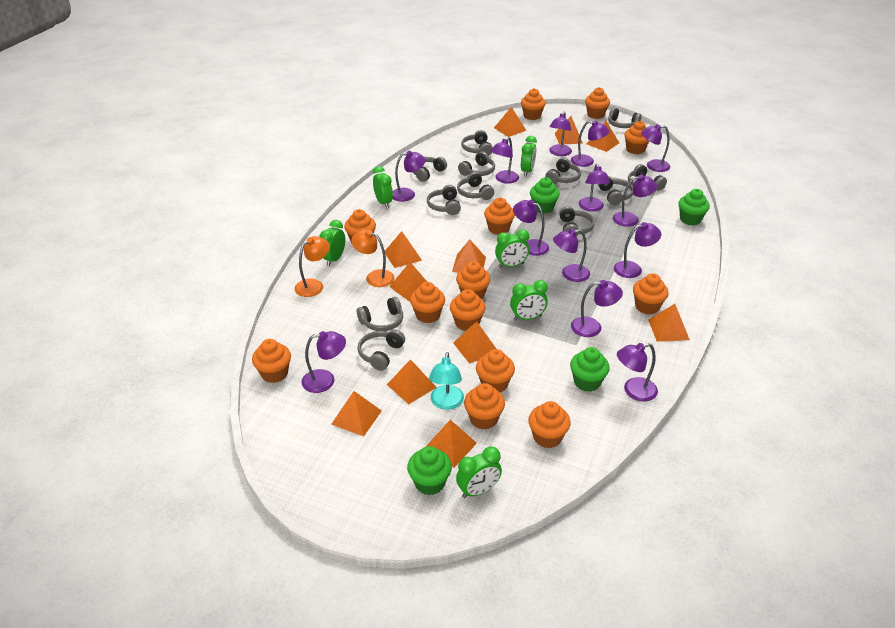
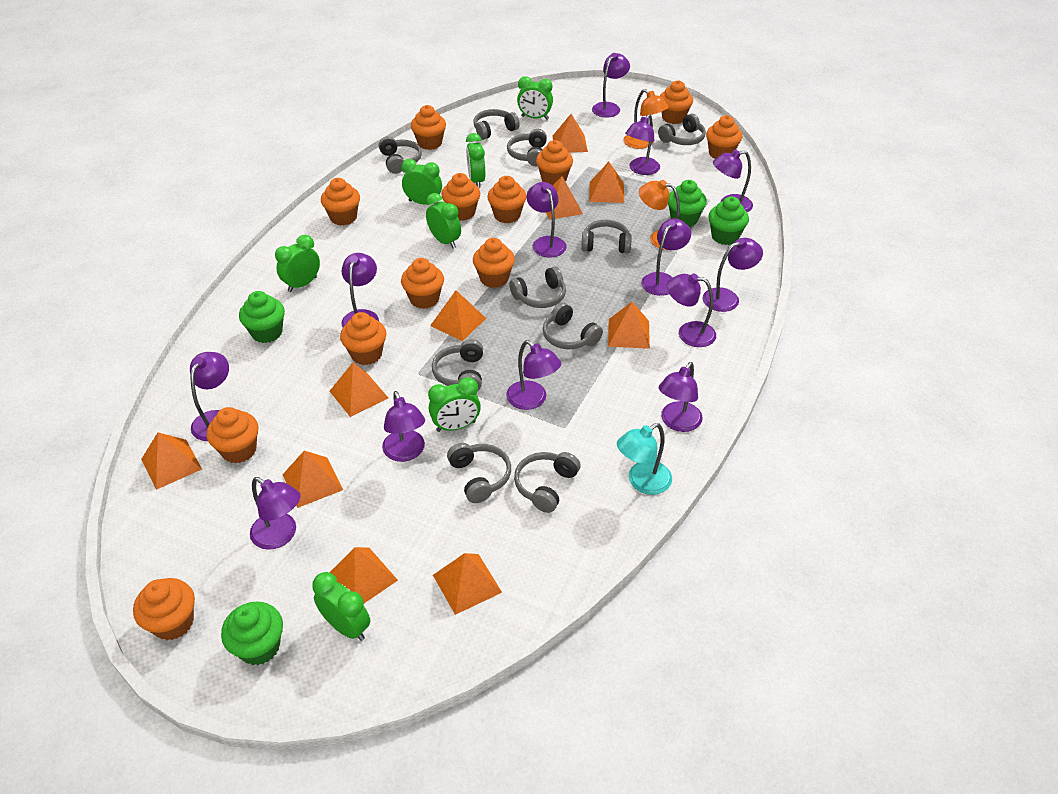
green clock: 6 -> 7
grey headphones: 12 -> 10
orange cupcake: 13 -> 12
orange pyramid: 11 -> 10

